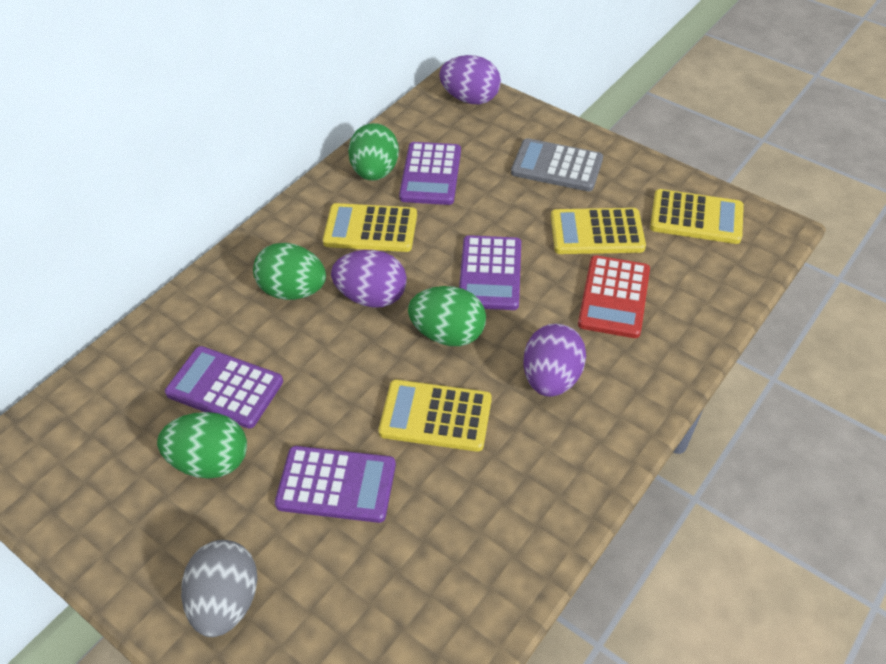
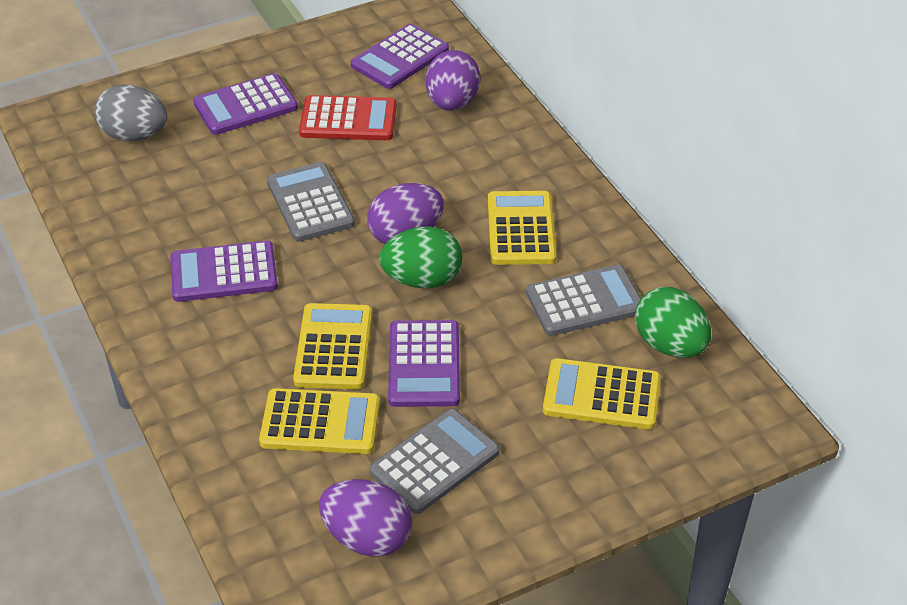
green egg: 4 -> 2
grey calculator: 1 -> 3

